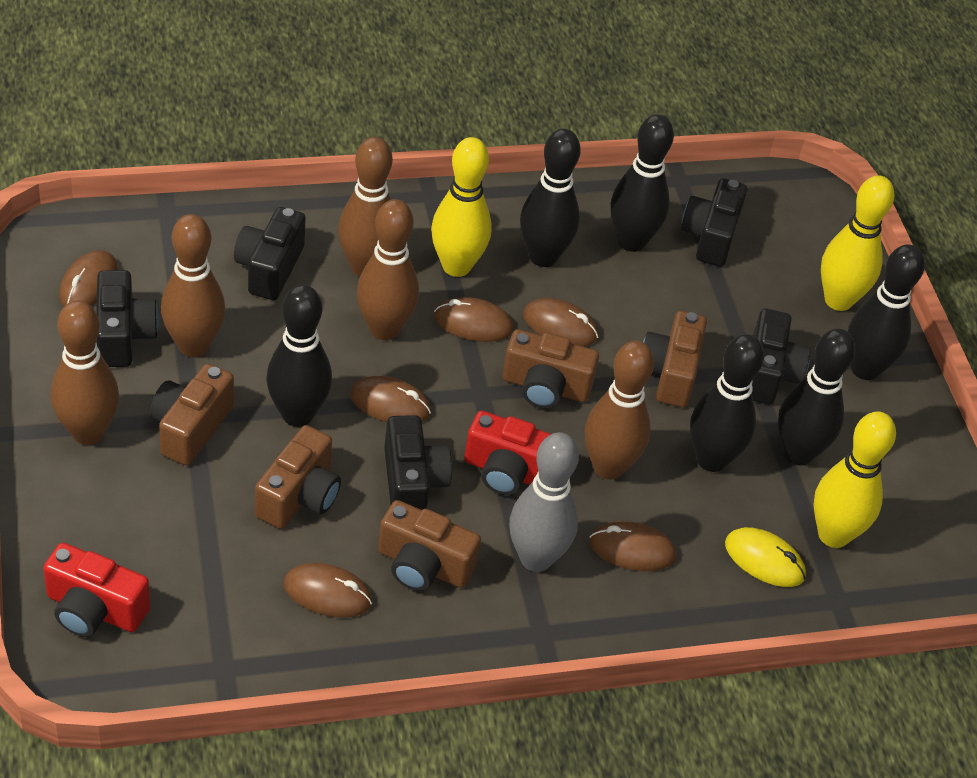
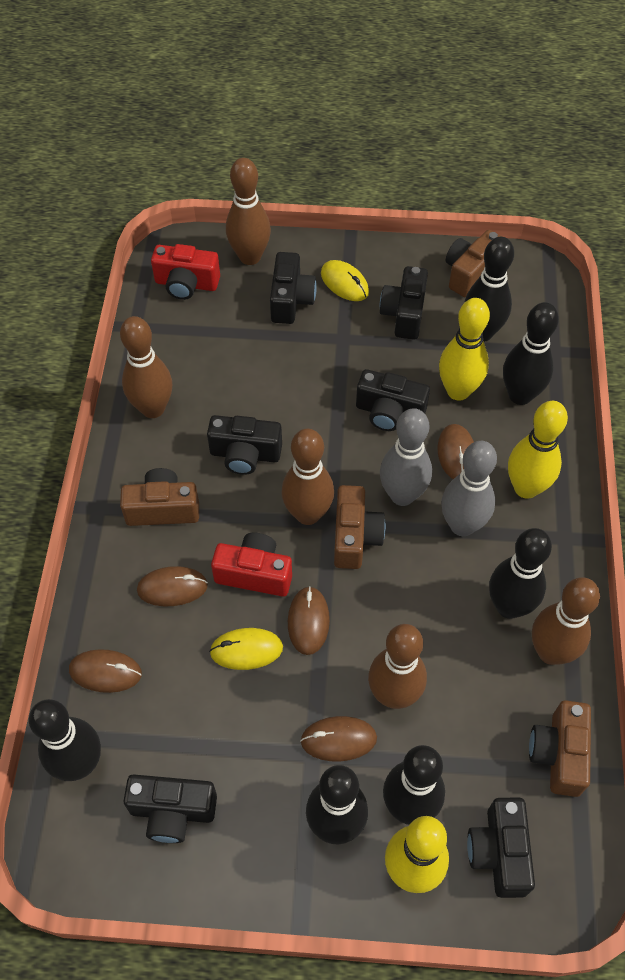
black camera: 5 -> 6
brown camera: 5 -> 4
brown mouse: 6 -> 5
grey bowling pin: 1 -> 2
yellow mouse: 1 -> 2

